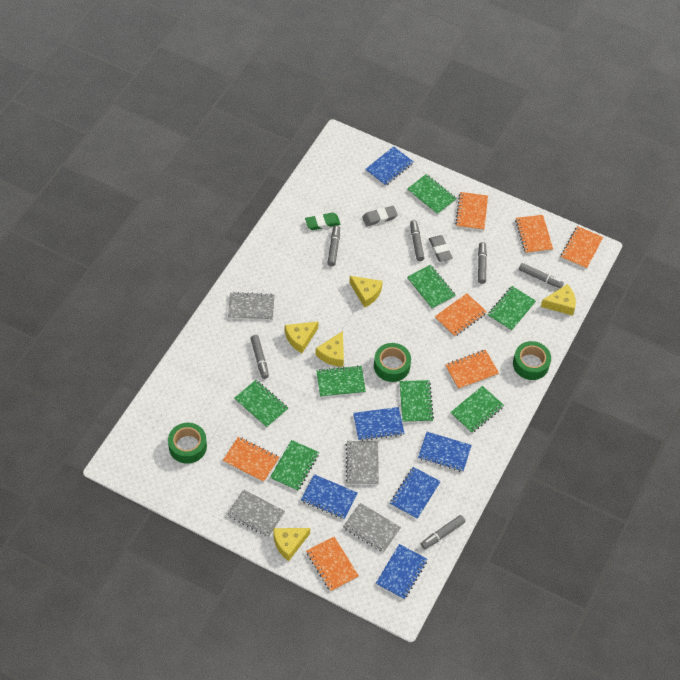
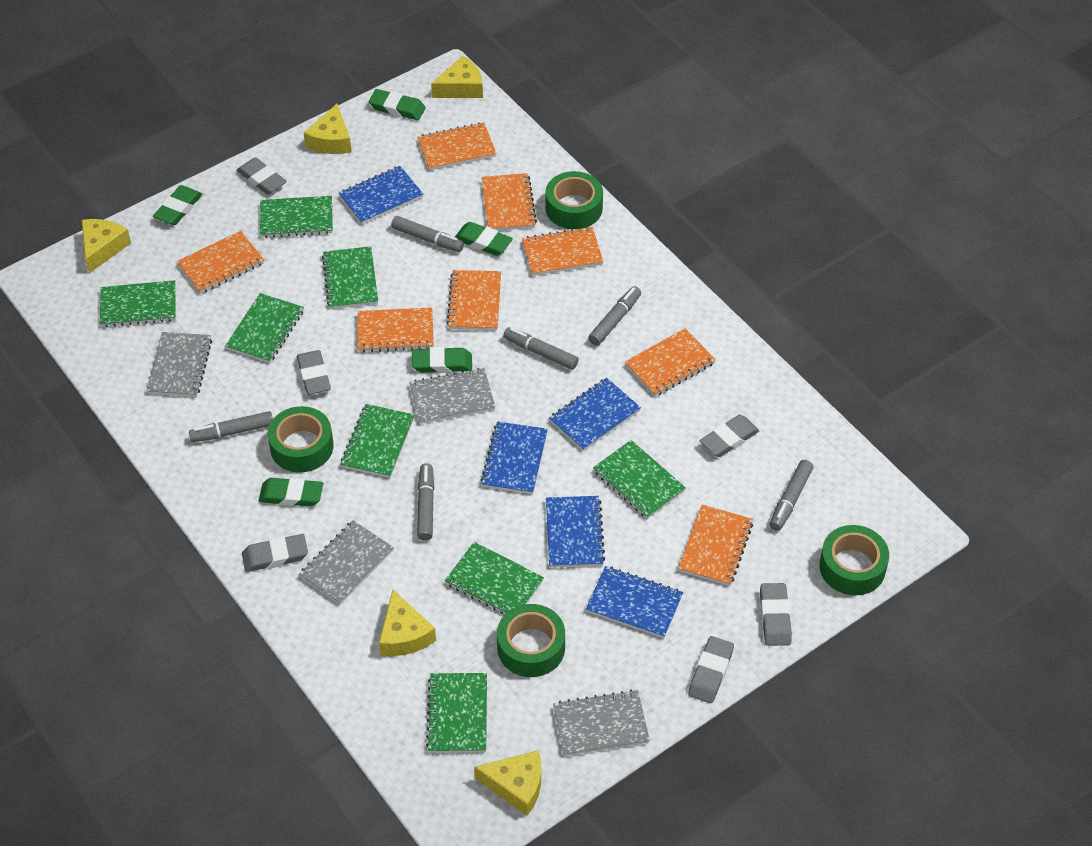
blue notebook: 6 -> 5
green eraser: 1 -> 5
green tape: 3 -> 4
grey eraser: 2 -> 6
orange notebook: 7 -> 8

